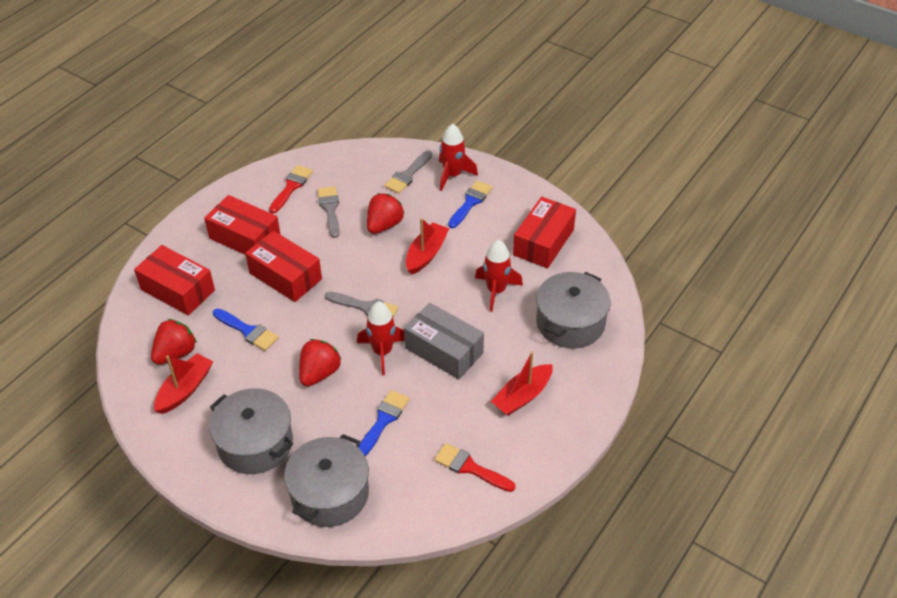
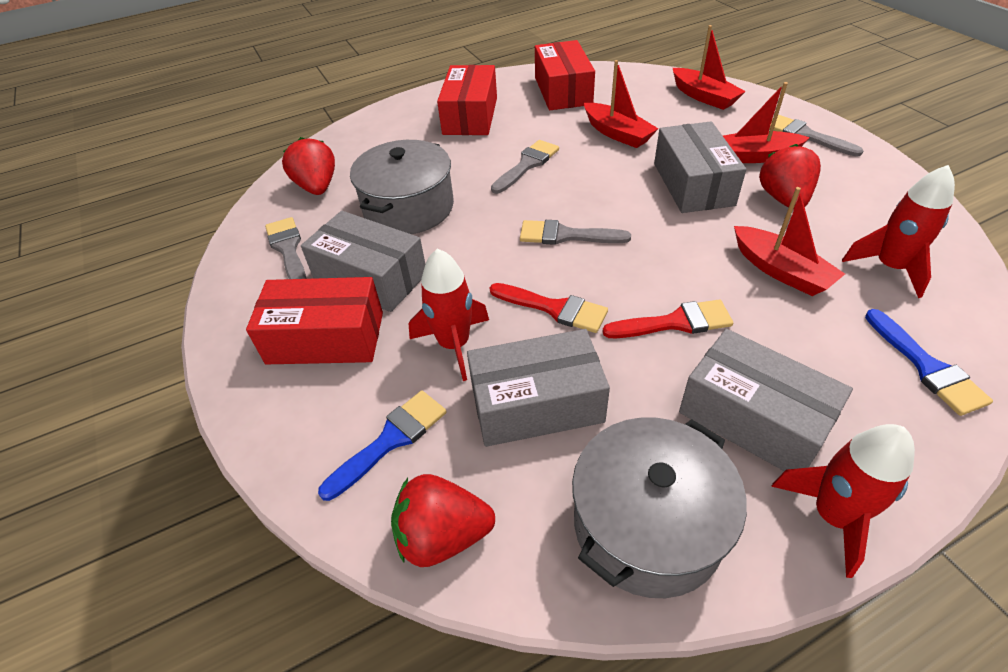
blue brush: 3 -> 2
grey box: 1 -> 4
grey brush: 3 -> 4
grey pot: 3 -> 2
red boat: 3 -> 4
red box: 4 -> 3

